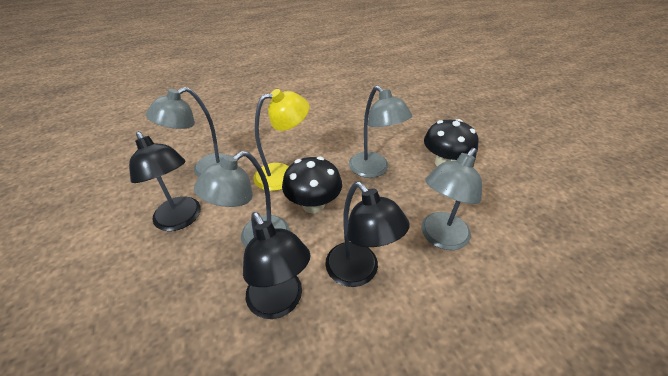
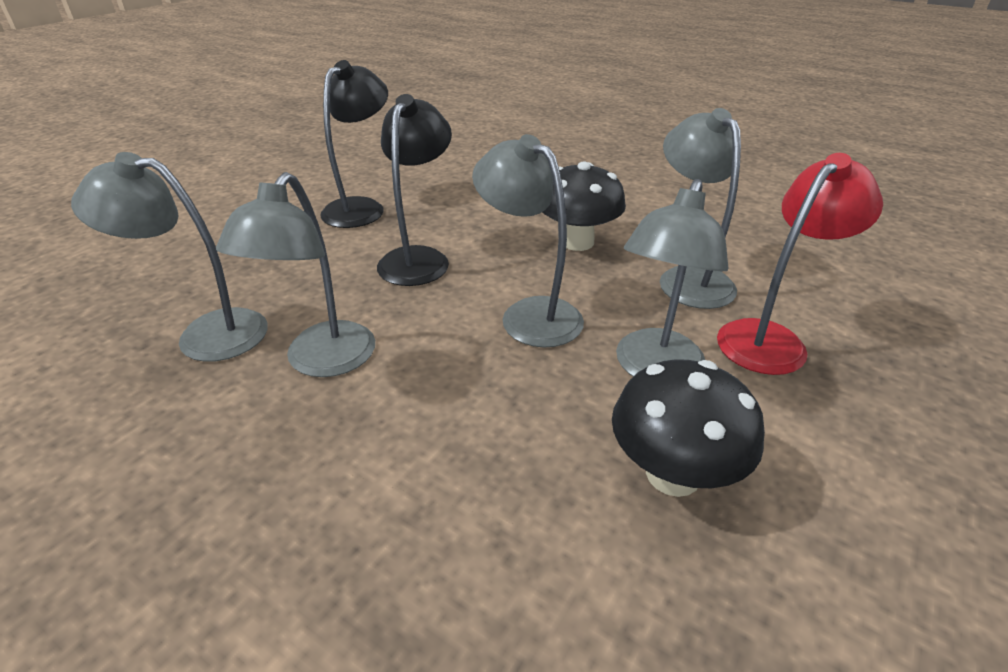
black lamp: 3 -> 2
grey lamp: 4 -> 5
red lamp: 0 -> 1
yellow lamp: 1 -> 0

